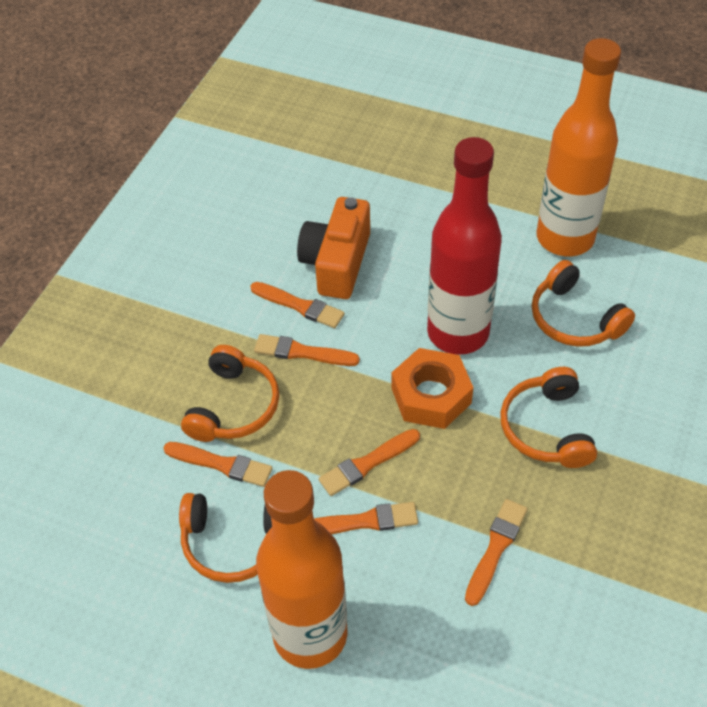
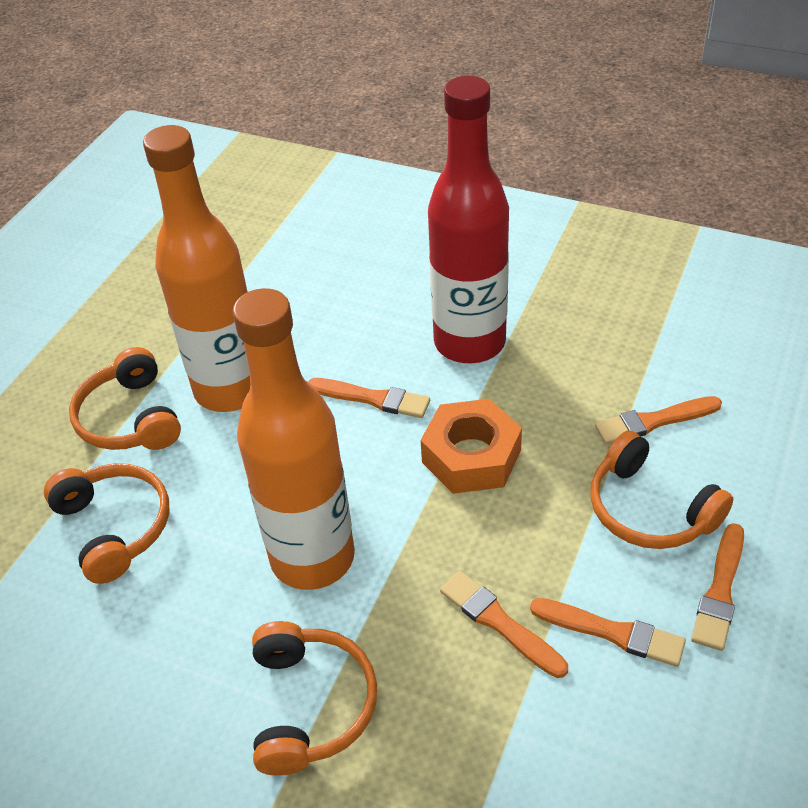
orange brush: 6 -> 5
orange camera: 1 -> 0

